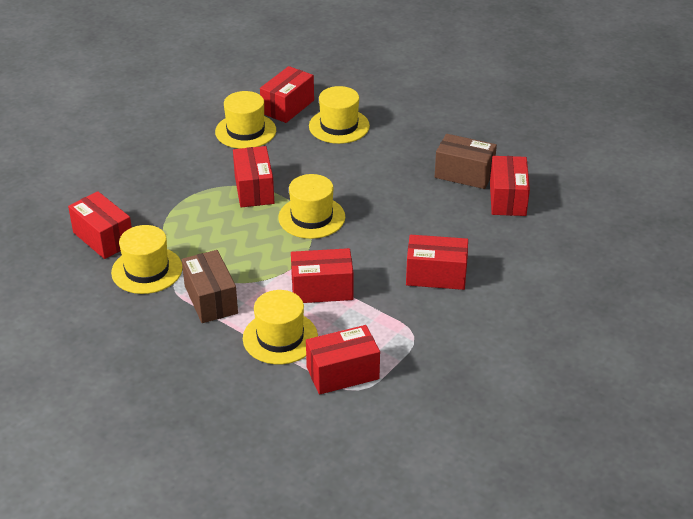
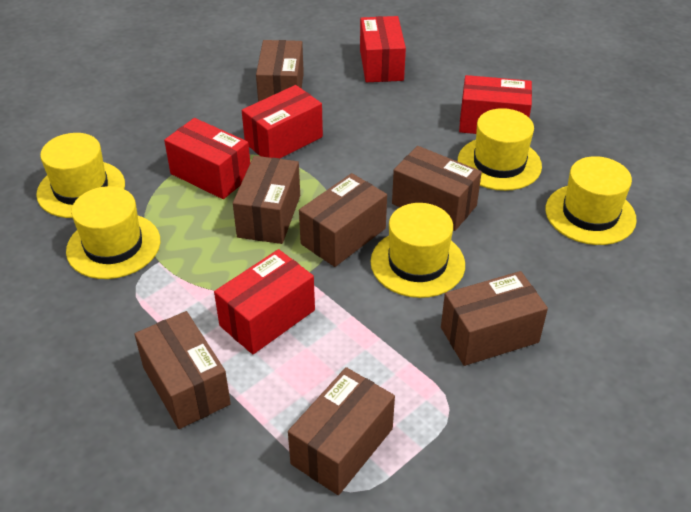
brown box: 2 -> 7
red box: 7 -> 5

